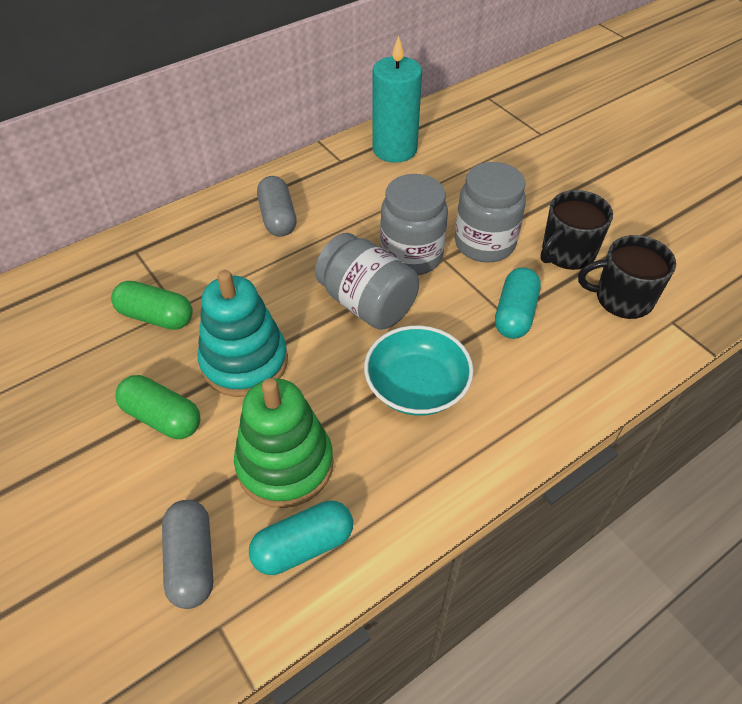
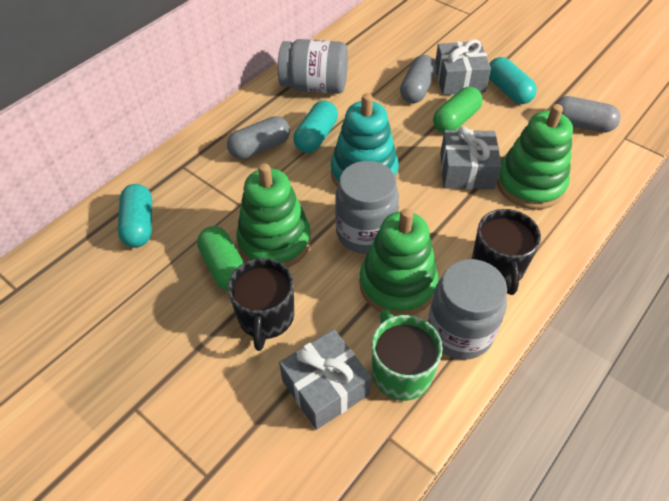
green mug: 0 -> 1
green stacking toy: 1 -> 3
grey capsule: 2 -> 3
grey gift: 0 -> 3
turquoise bowl: 1 -> 0
turquoise candle: 1 -> 0
turquoise capsule: 2 -> 3

